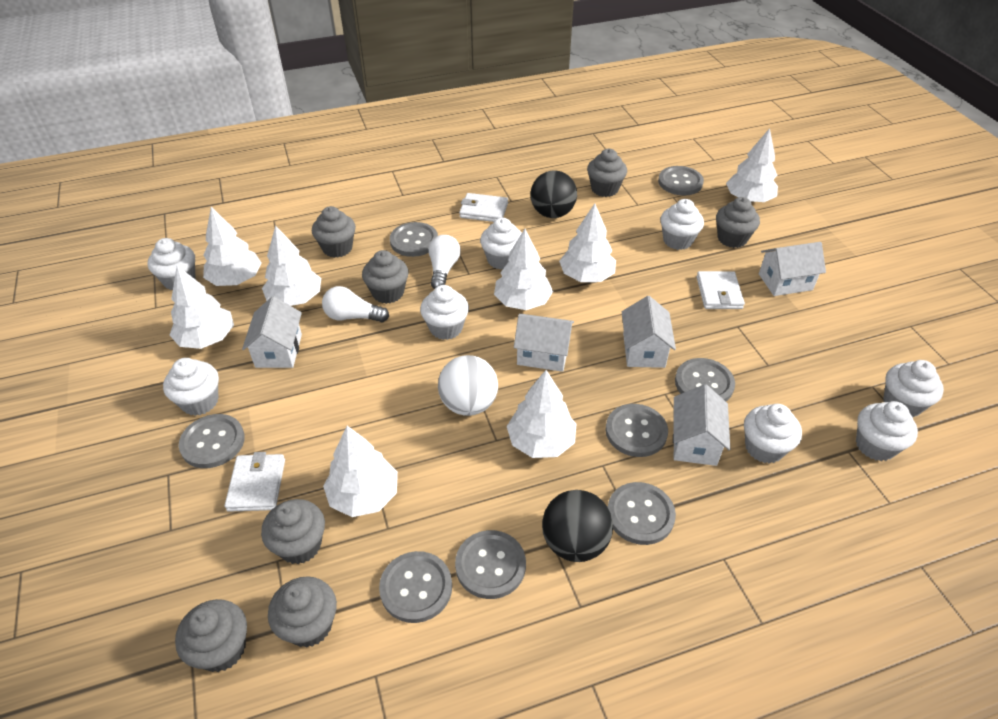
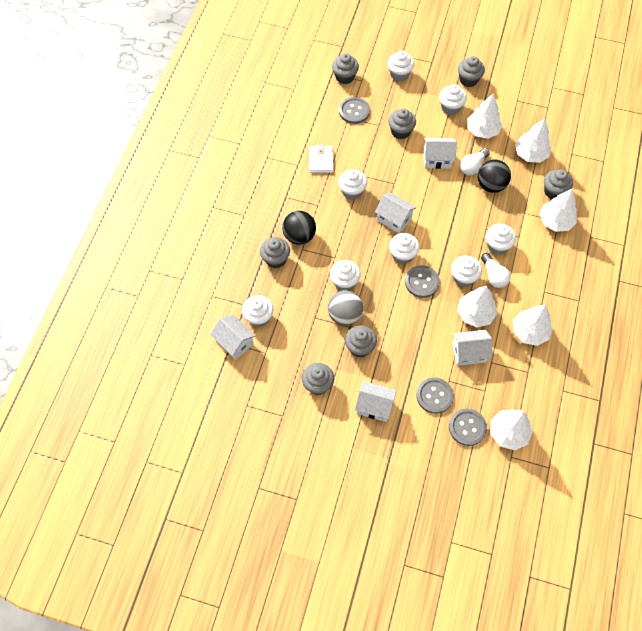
grey ball: 0 -> 1
grey button: 8 -> 4
white ball: 1 -> 0
white tree: 8 -> 6
white wallet: 3 -> 1

